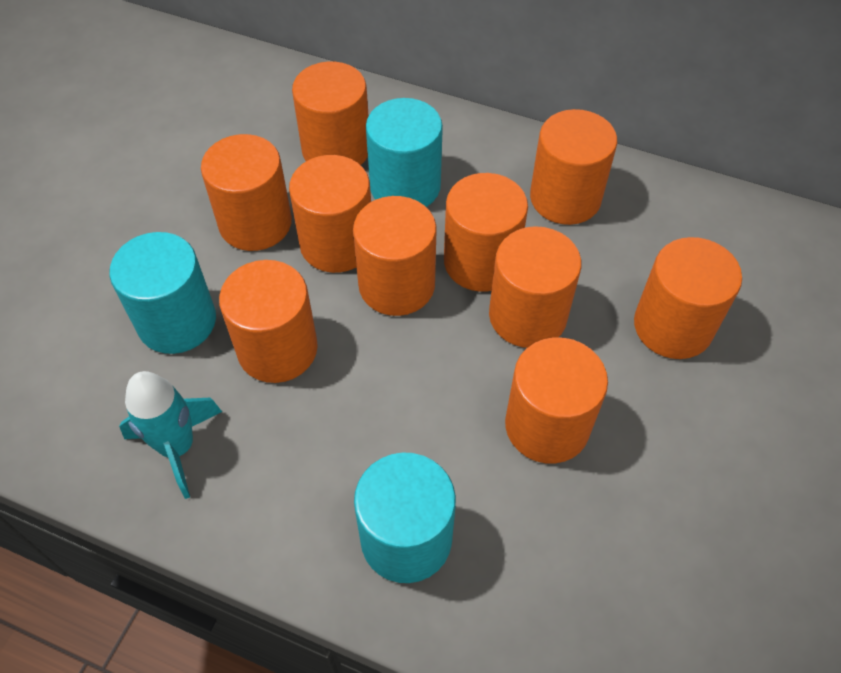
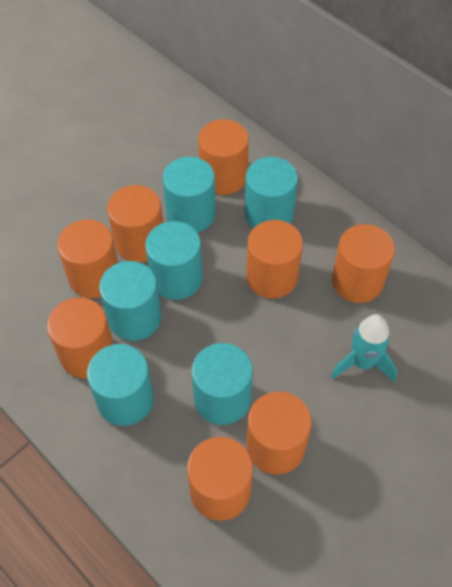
orange cylinder: 10 -> 8
turquoise cylinder: 3 -> 6

